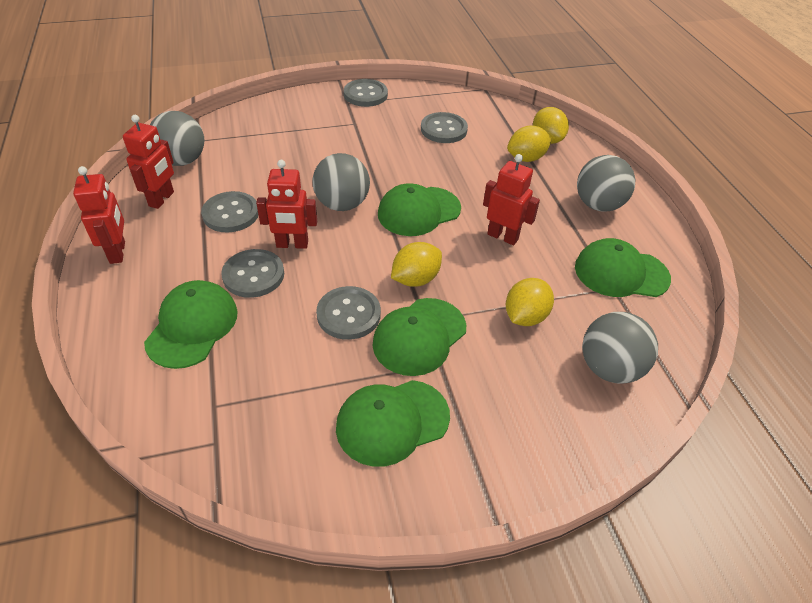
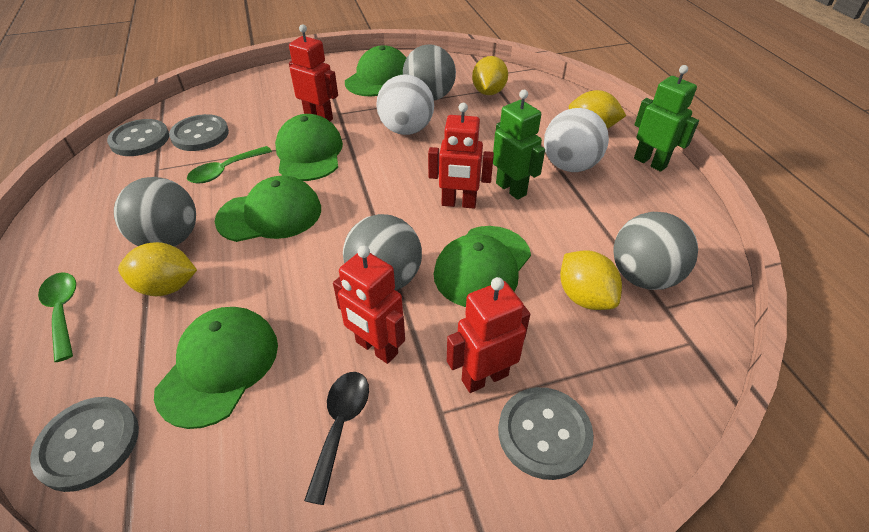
black spoon: 0 -> 1
green robot: 0 -> 2
green spoon: 0 -> 2
grey button: 5 -> 4
white ball: 0 -> 2

